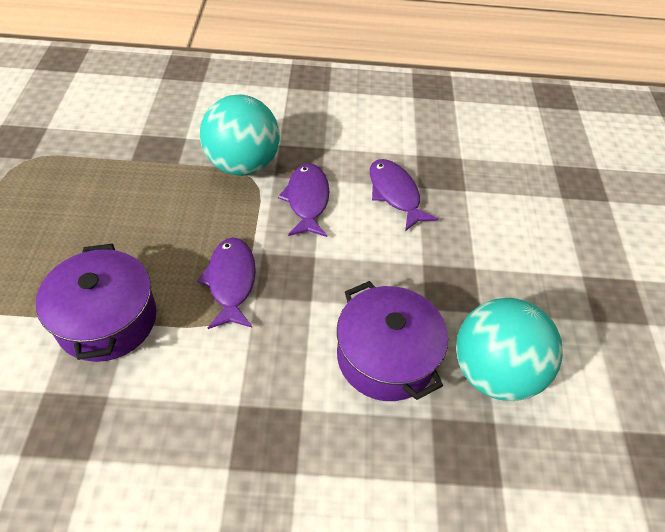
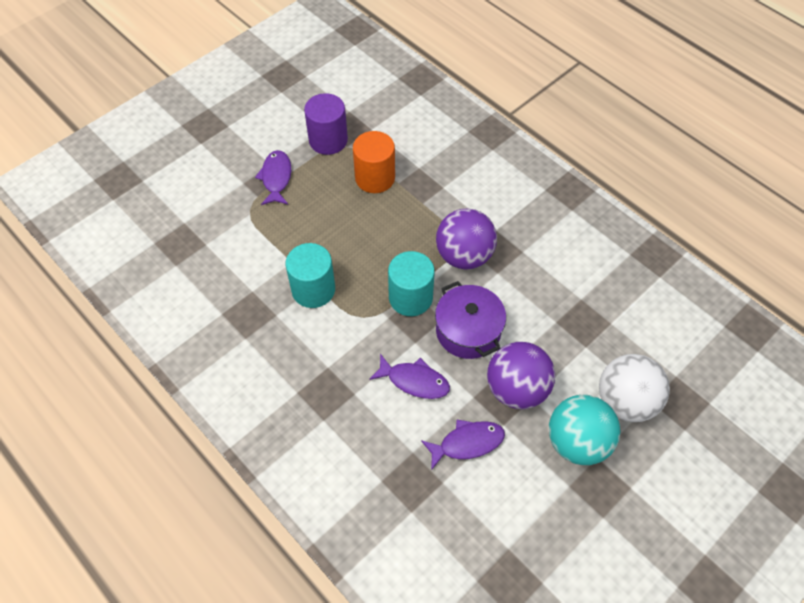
orange cylinder: 0 -> 1
purple ball: 0 -> 2
purple cylinder: 0 -> 1
purple pot: 2 -> 1
turquoise ball: 2 -> 1
turquoise cylinder: 0 -> 2
white ball: 0 -> 1

